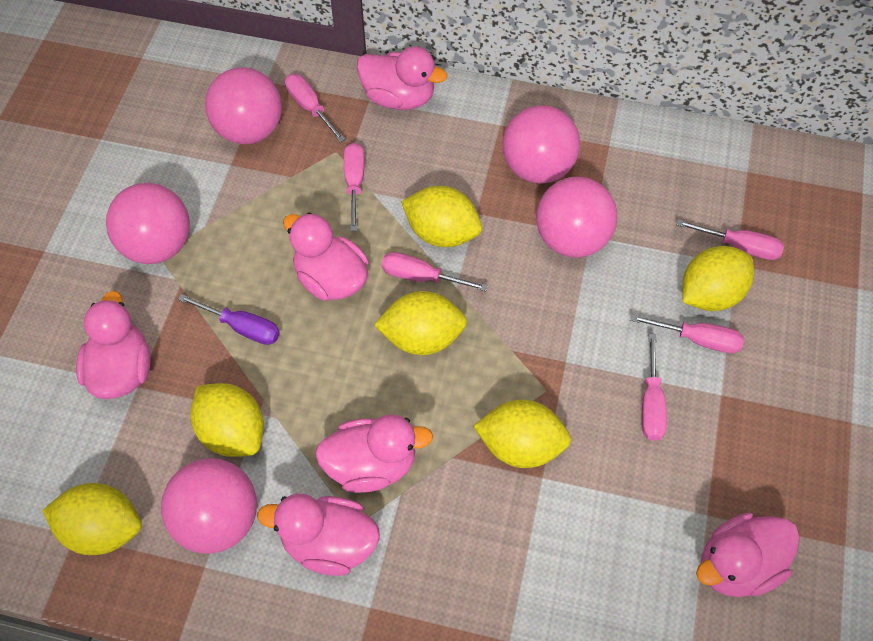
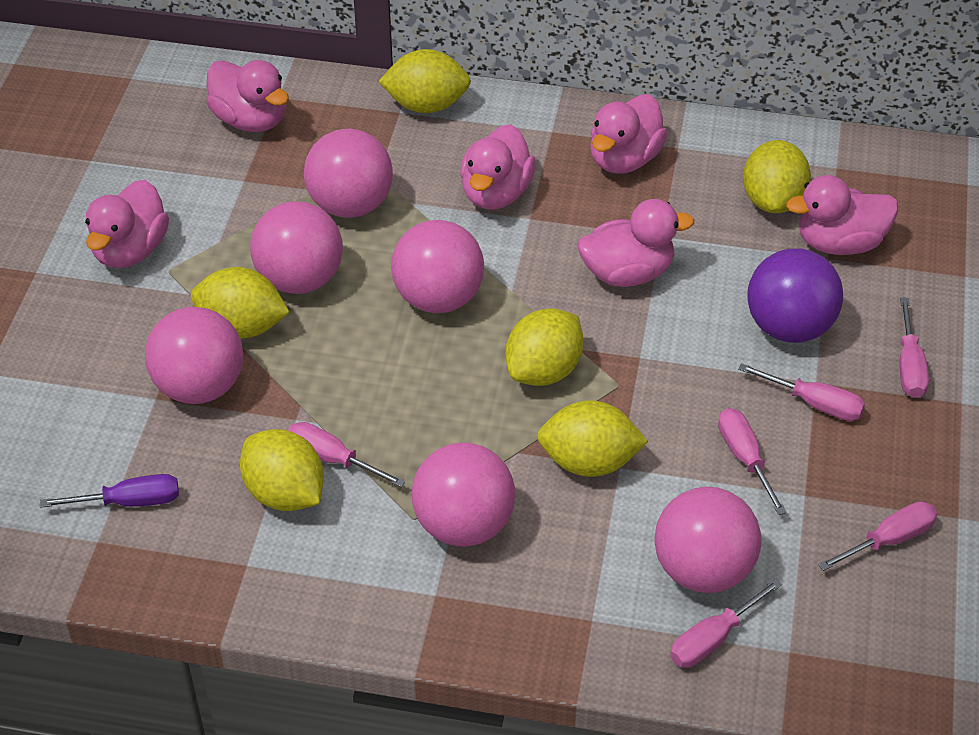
pink ball: 5 -> 6
purple ball: 0 -> 1

